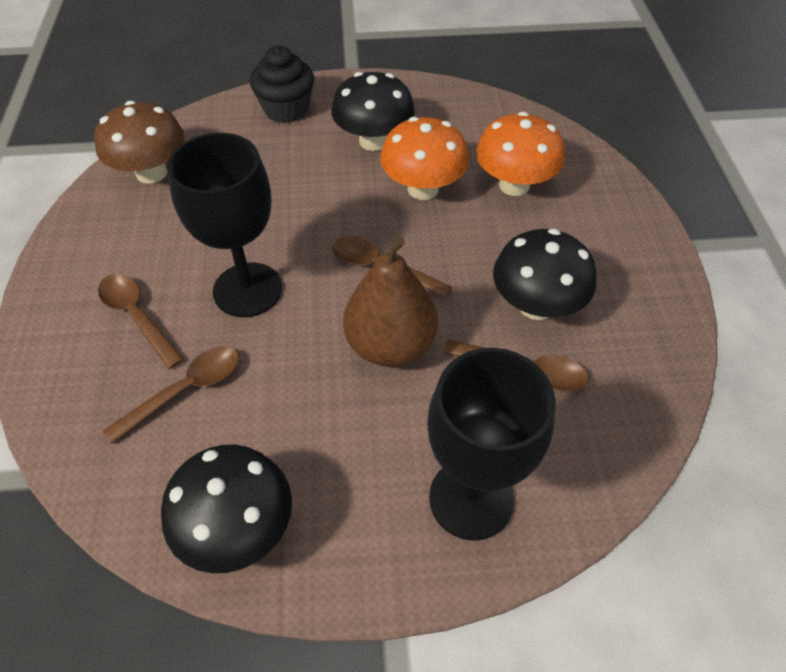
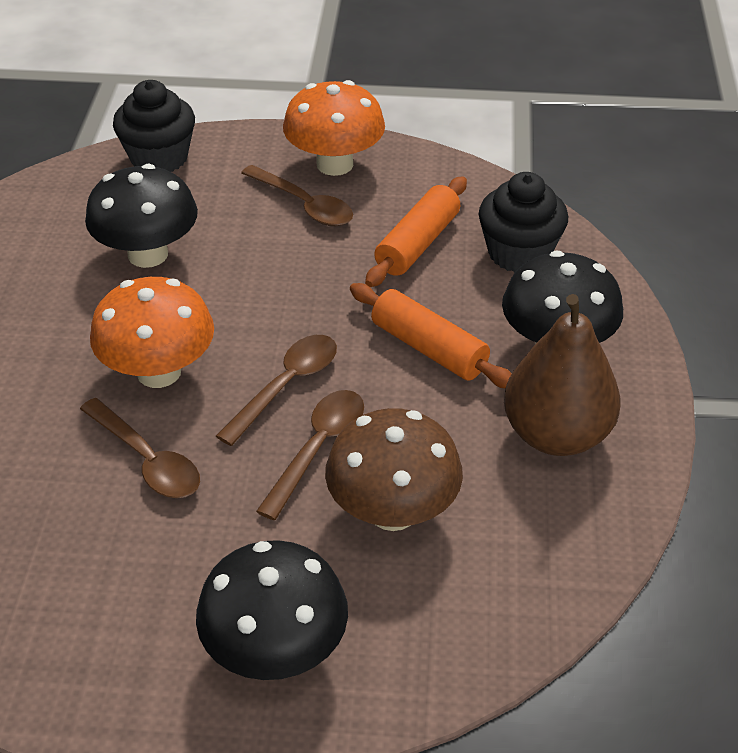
black cupcake: 1 -> 2
black goblet: 2 -> 0
orange rolling pin: 0 -> 2

